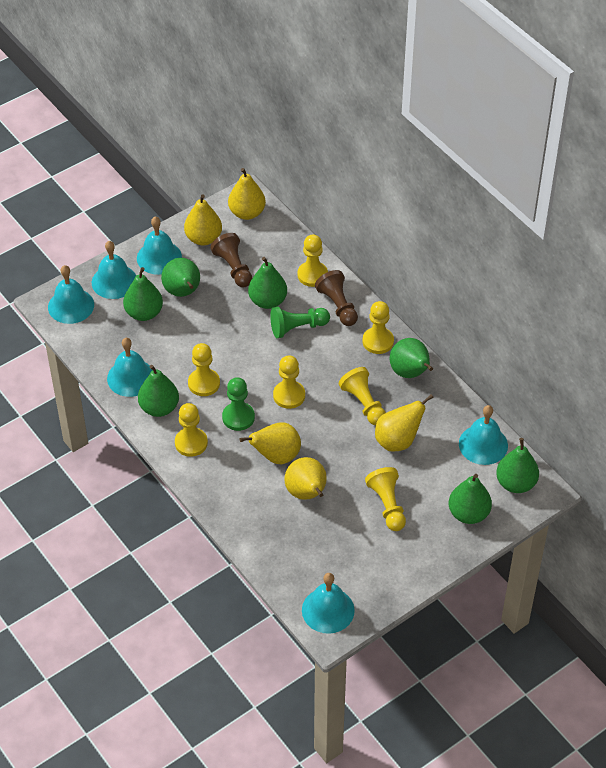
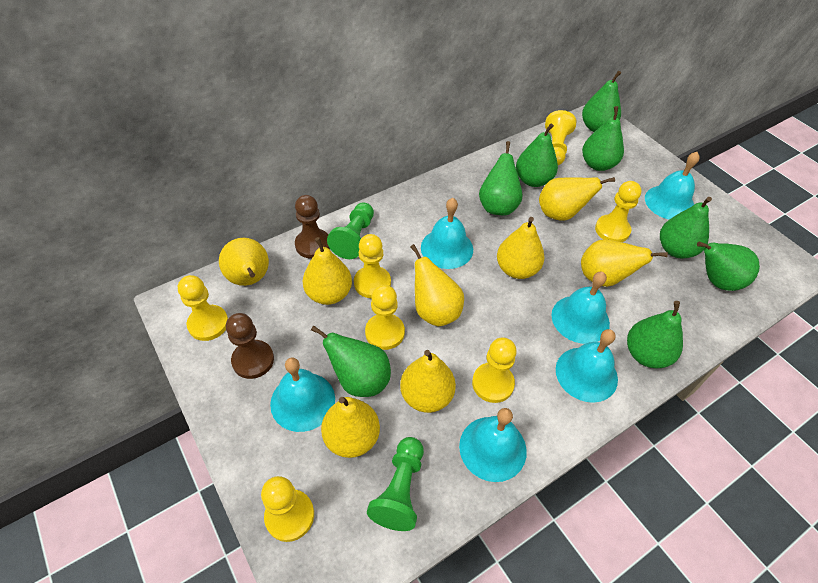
green pear: 7 -> 8
yellow pear: 5 -> 8

